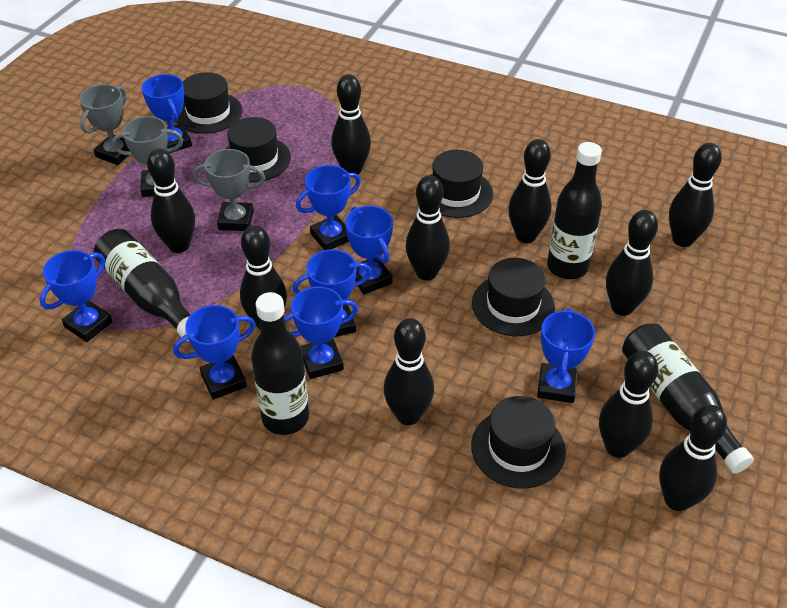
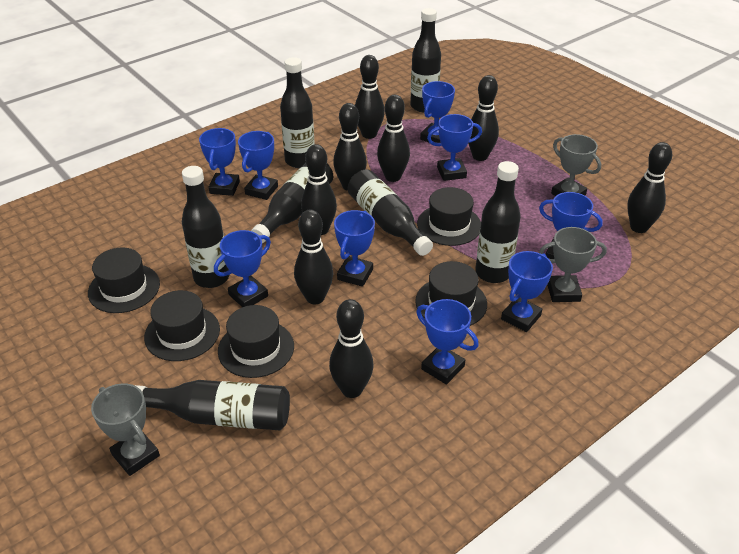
black bottle: 4 -> 7
black bowling pin: 10 -> 8
blue trophy: 8 -> 9

